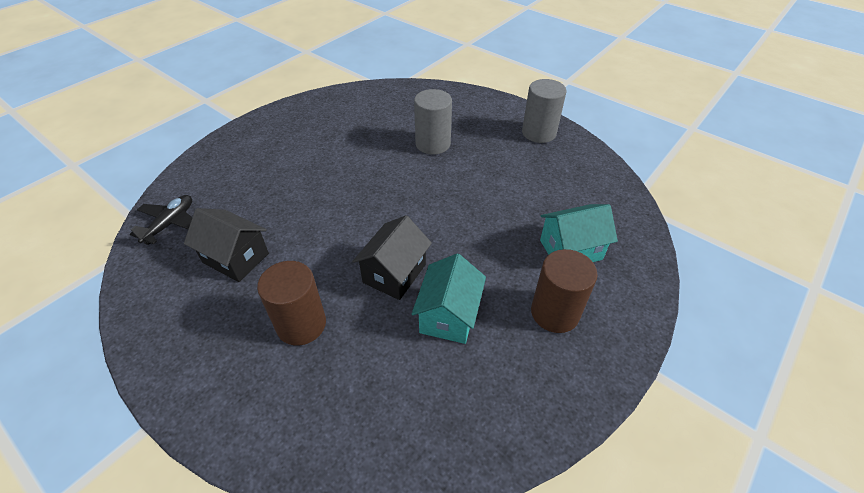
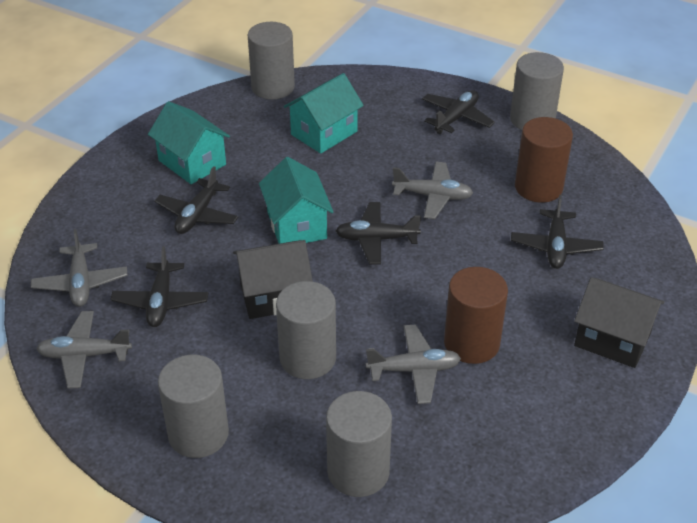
black plane: 1 -> 5
grey cylinder: 2 -> 5
grey plane: 0 -> 4
turquoise house: 2 -> 3

